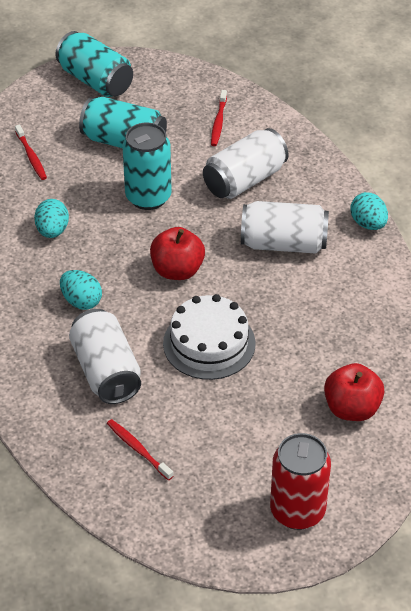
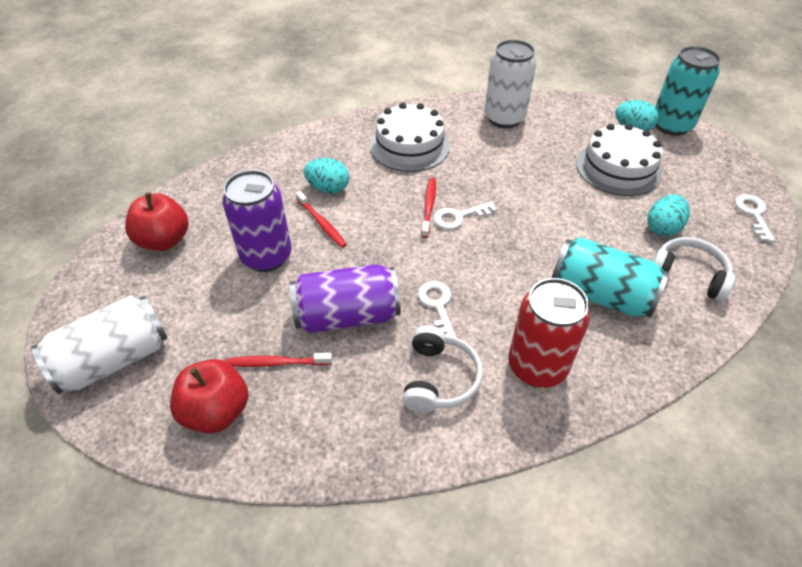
purple can: 0 -> 2
turquoise can: 3 -> 2
white cake: 1 -> 2
white can: 3 -> 2
white headphones: 0 -> 2
white key: 0 -> 3

